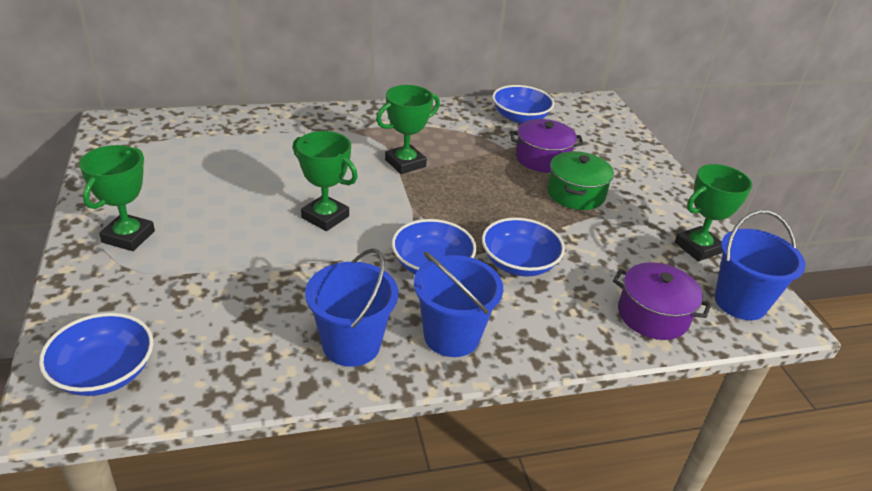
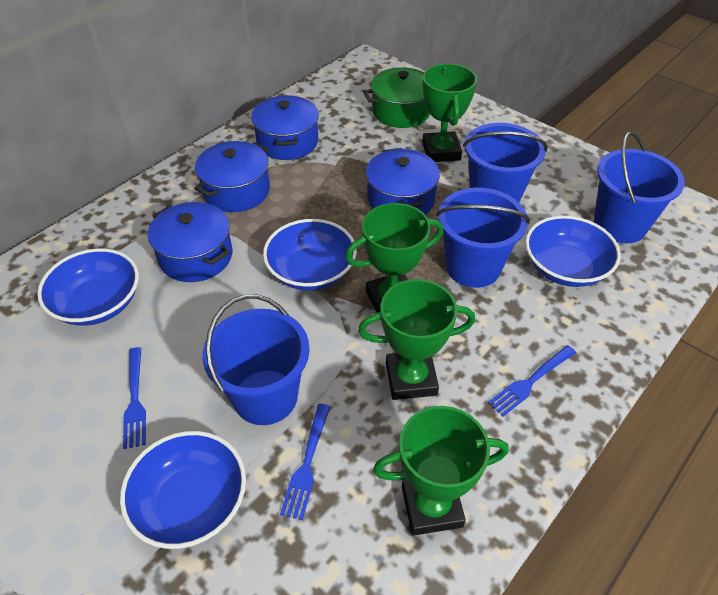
blue bucket: 3 -> 4
blue fork: 0 -> 3
blue pot: 0 -> 4
purple pot: 2 -> 0

